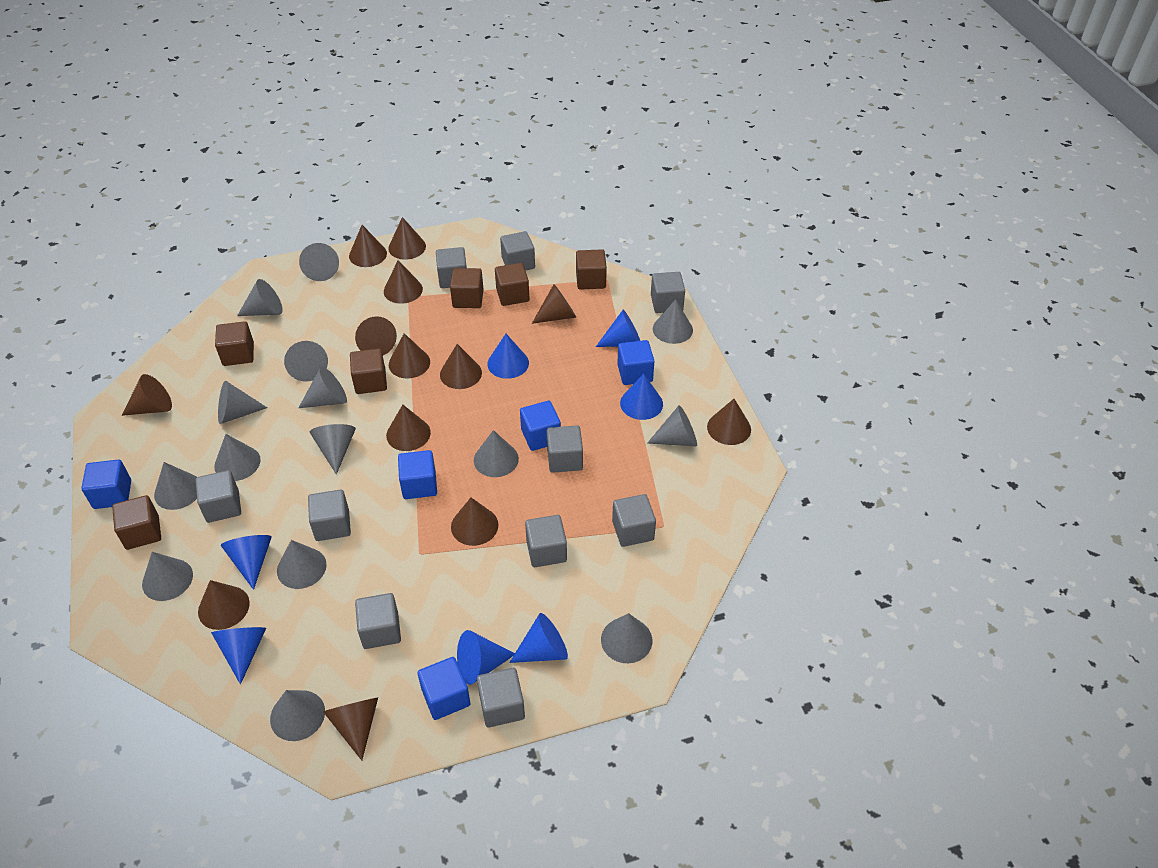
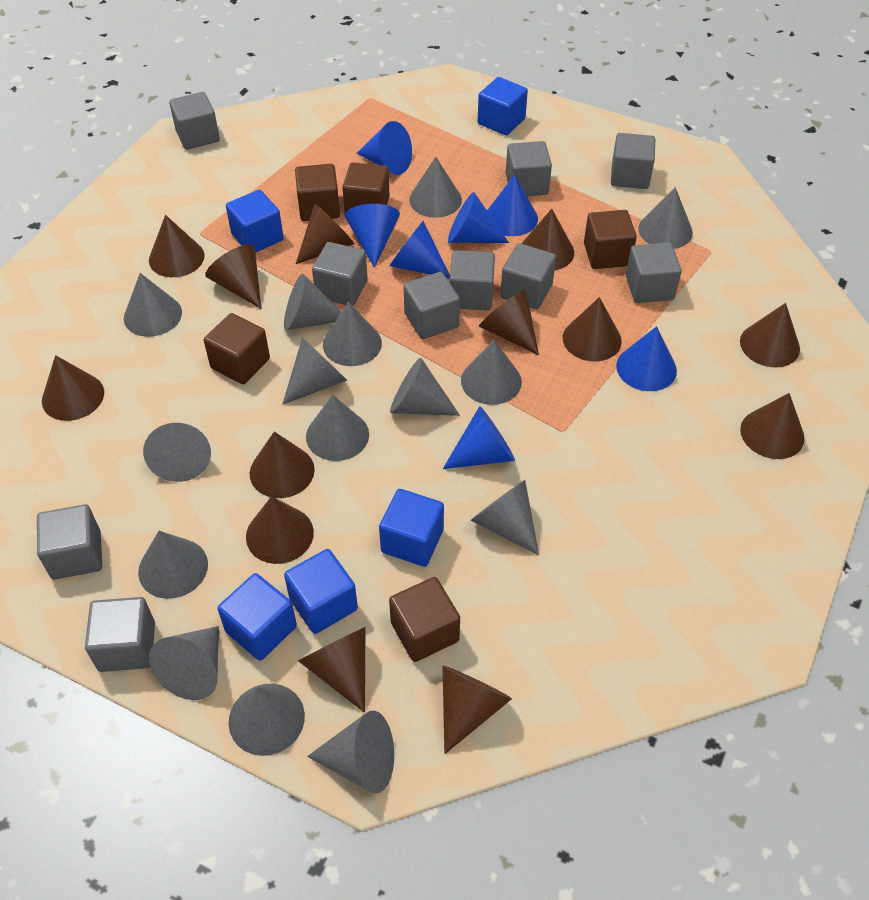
brown cube: 6 -> 5

